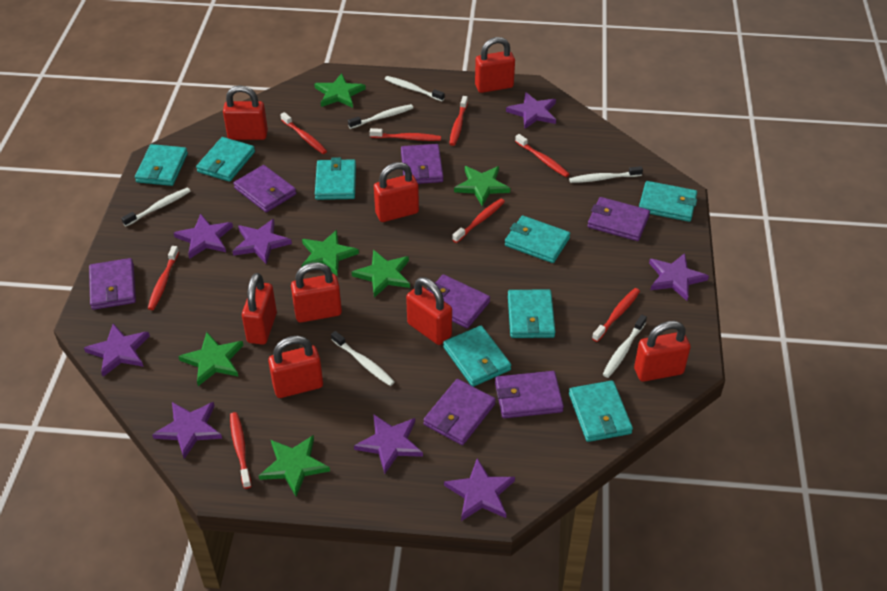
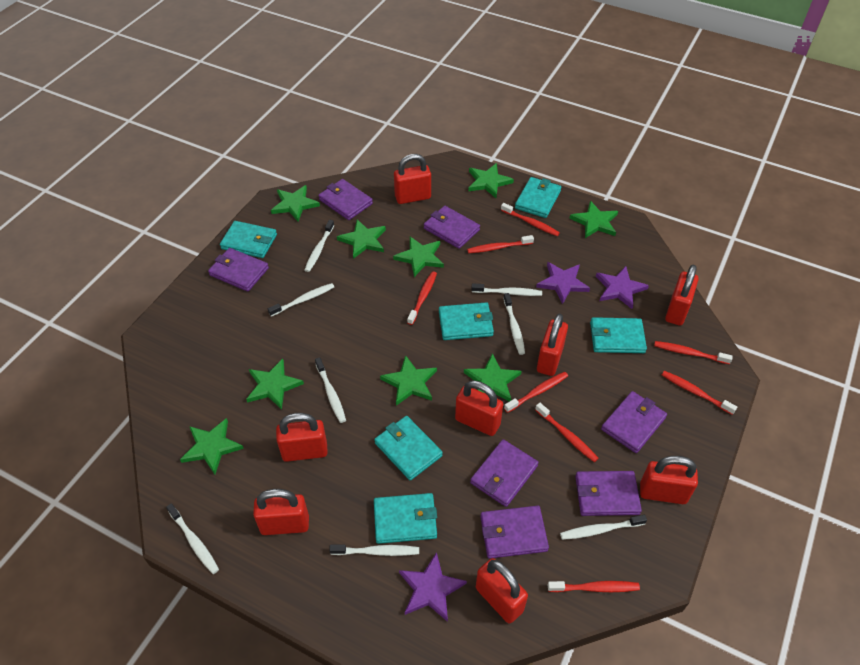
green star: 6 -> 9
purple star: 8 -> 3
turquoise wallet: 8 -> 6
white toothbrush: 6 -> 8

